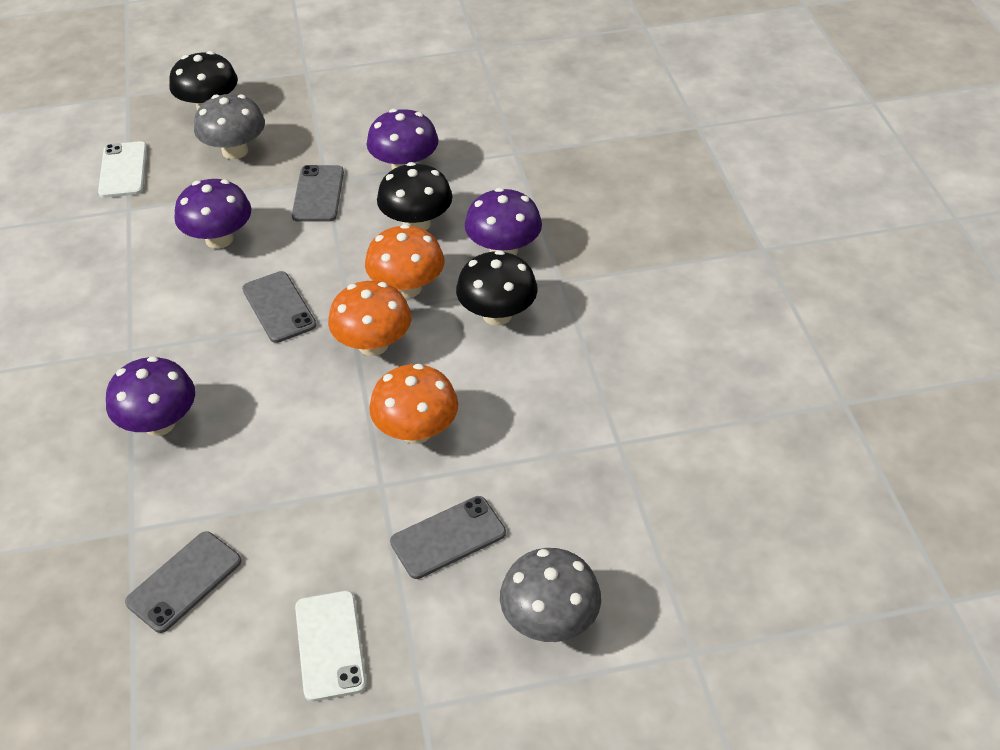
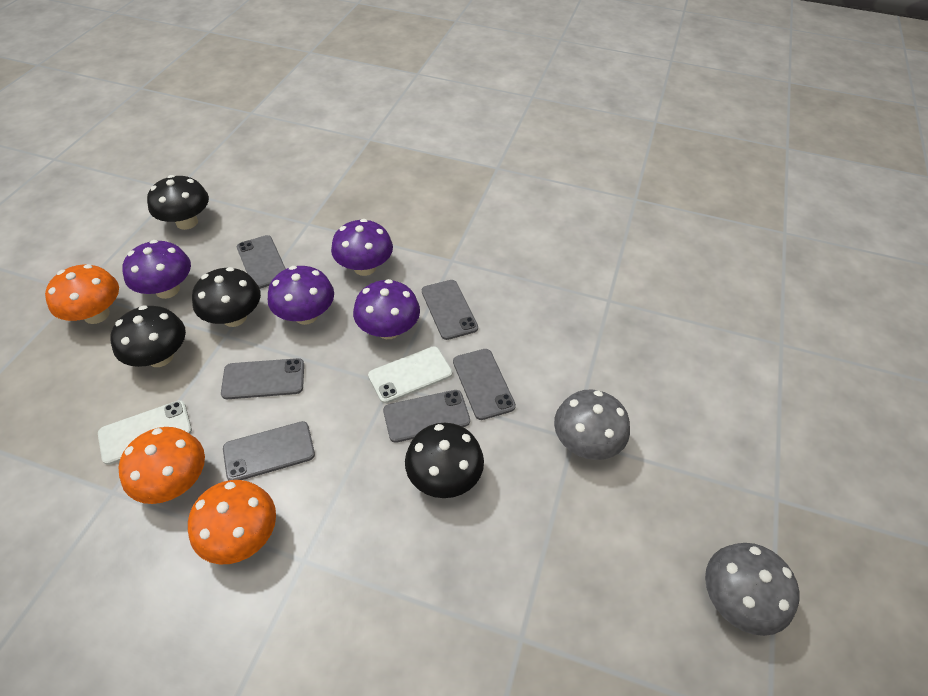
black mushroom: 3 -> 4
grey phone: 4 -> 6

